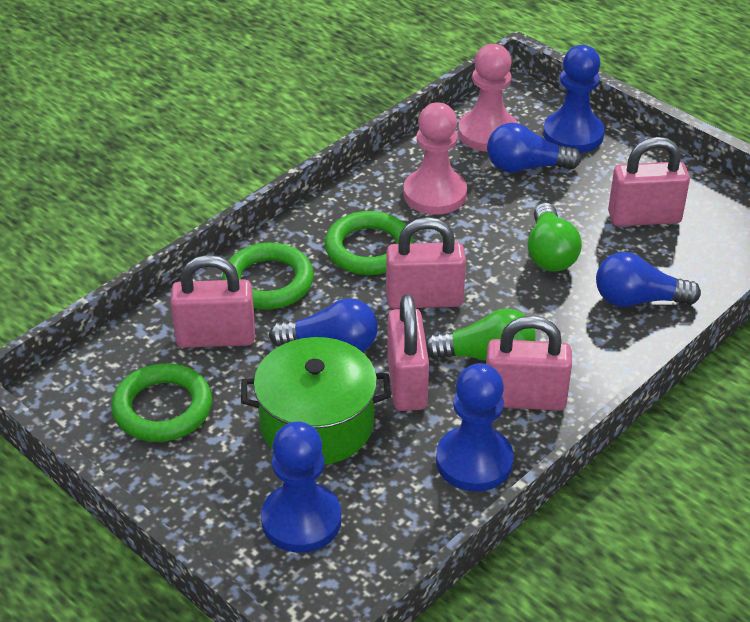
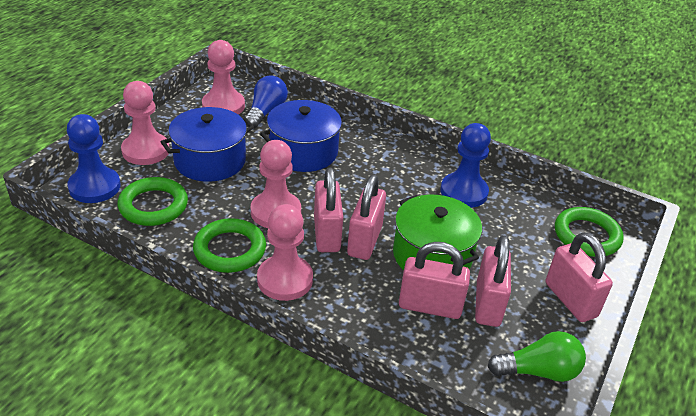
blue light bulb: 3 -> 1
blue pawn: 3 -> 2
blue pot: 0 -> 2
green light bulb: 2 -> 1
pink pawn: 2 -> 4

